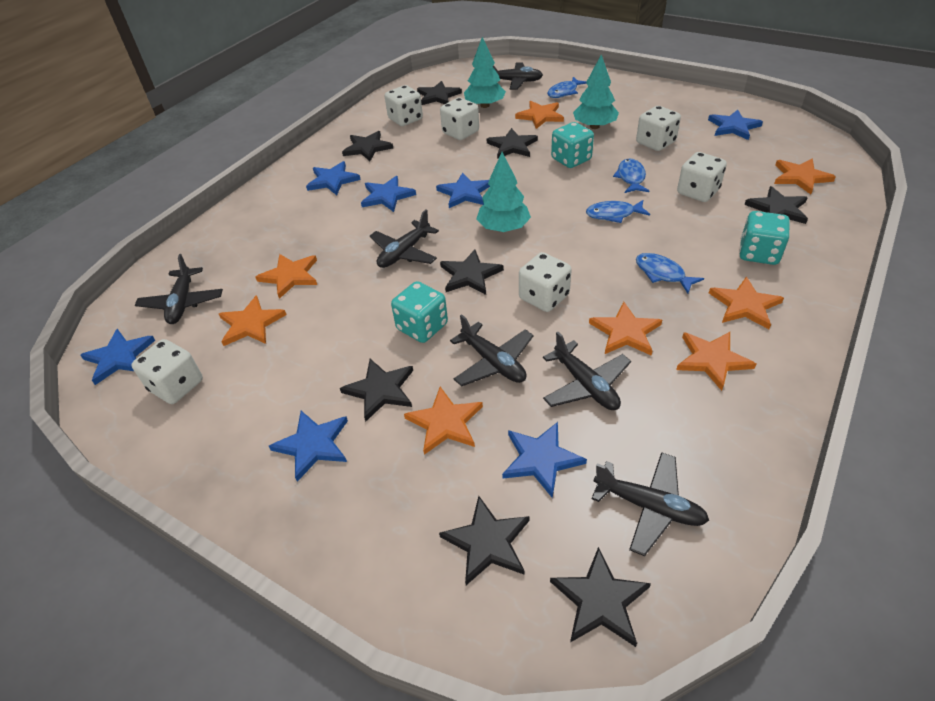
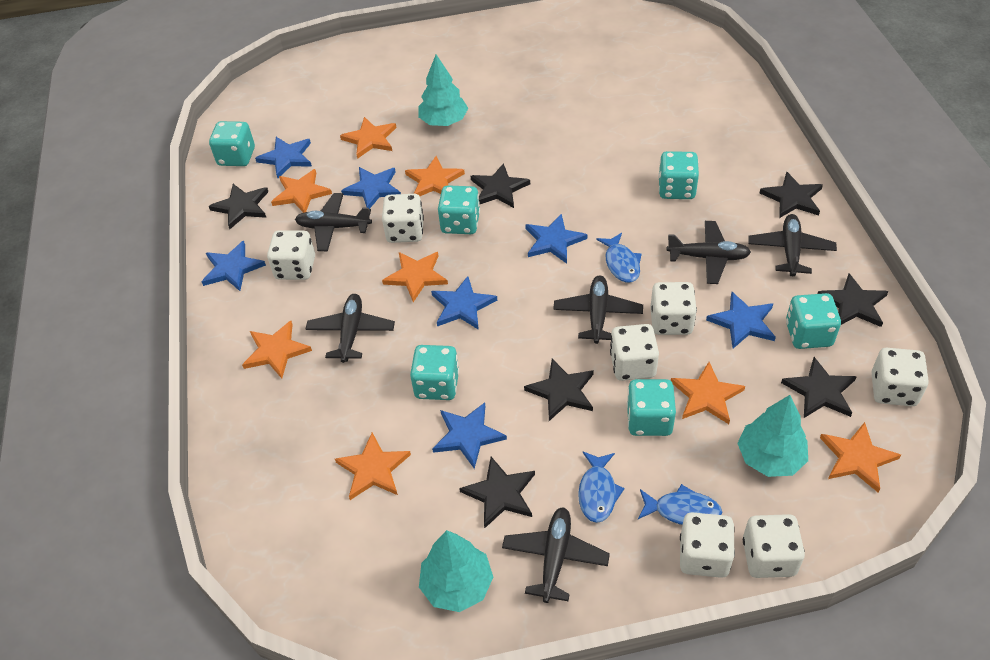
black star: 8 -> 7
blue fish: 4 -> 3
turquoise dice: 3 -> 6
white dice: 6 -> 7

